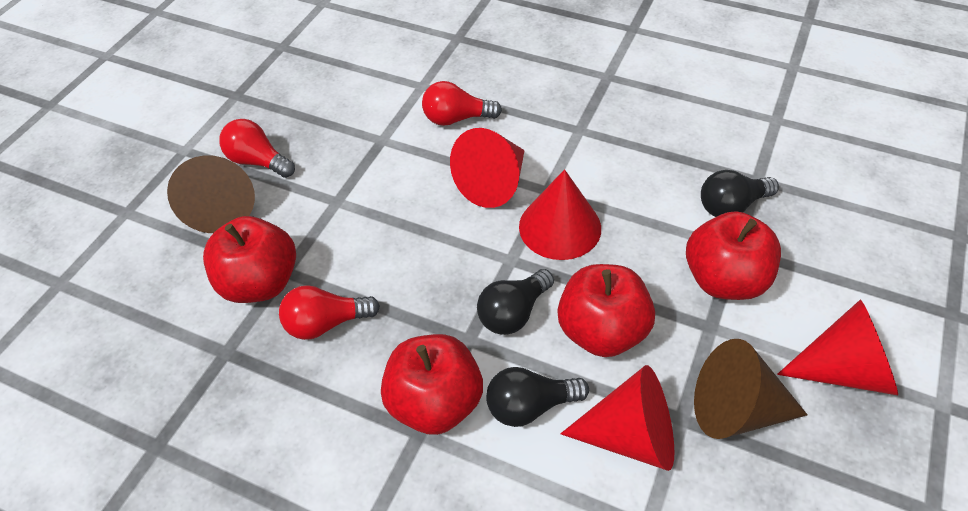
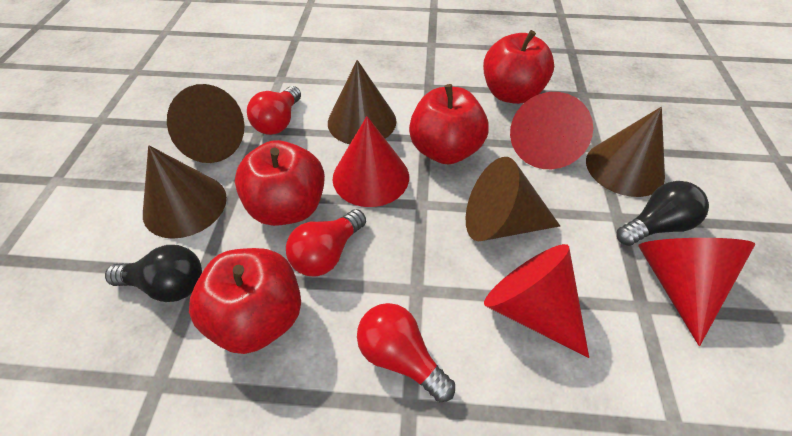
black light bulb: 3 -> 2
brown cone: 2 -> 5

